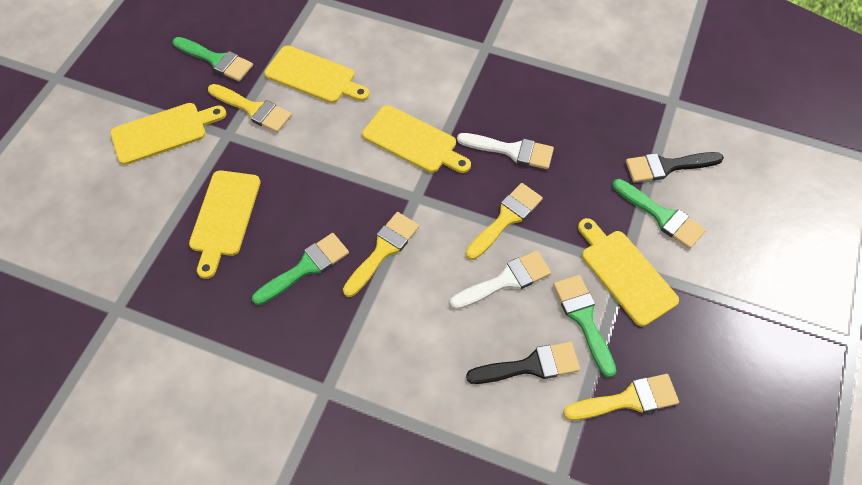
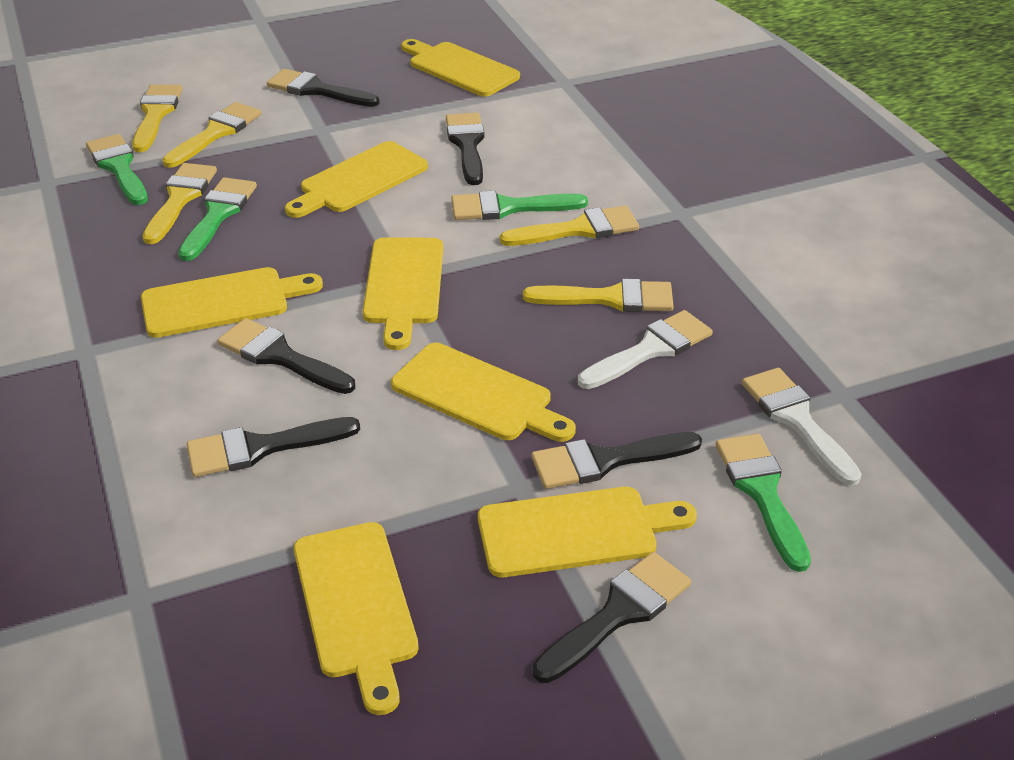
black brush: 2 -> 6
yellow brush: 4 -> 5
yellow cutting board: 5 -> 7

